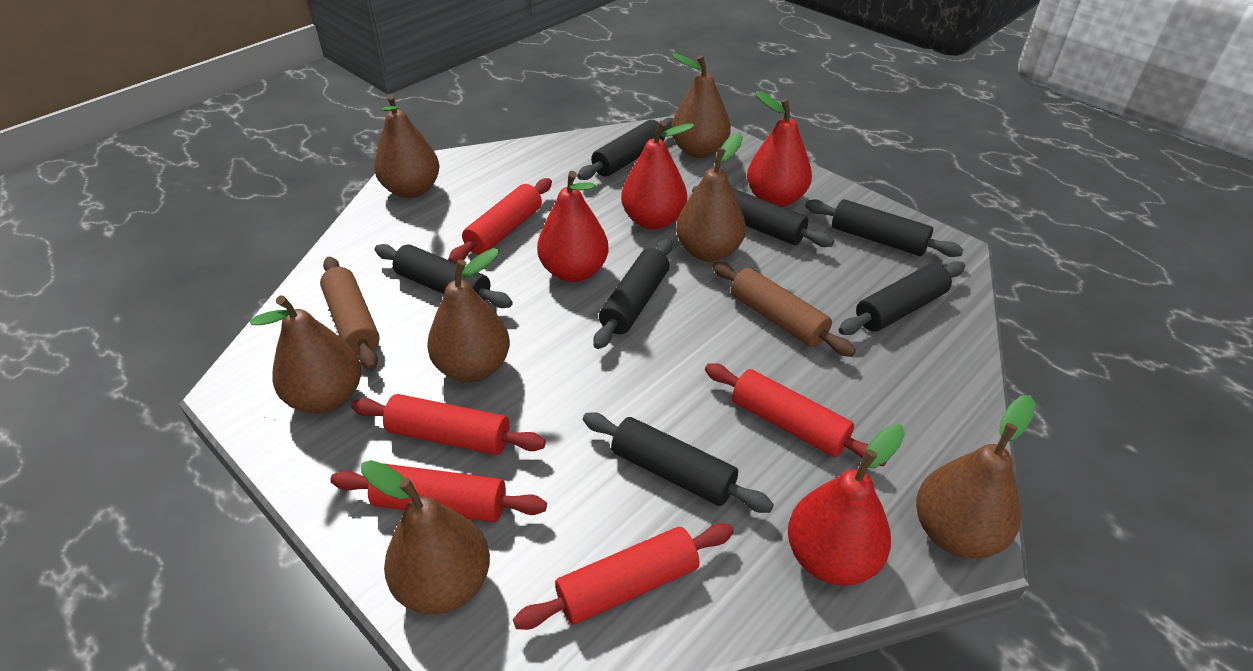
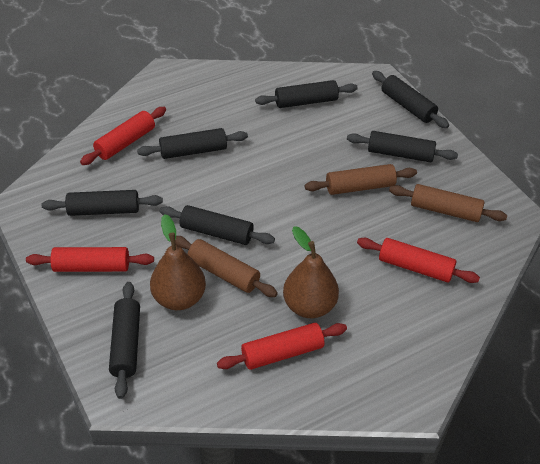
brown pear: 7 -> 2
brown rolling pin: 2 -> 3
red pear: 4 -> 0
red rolling pin: 5 -> 4

